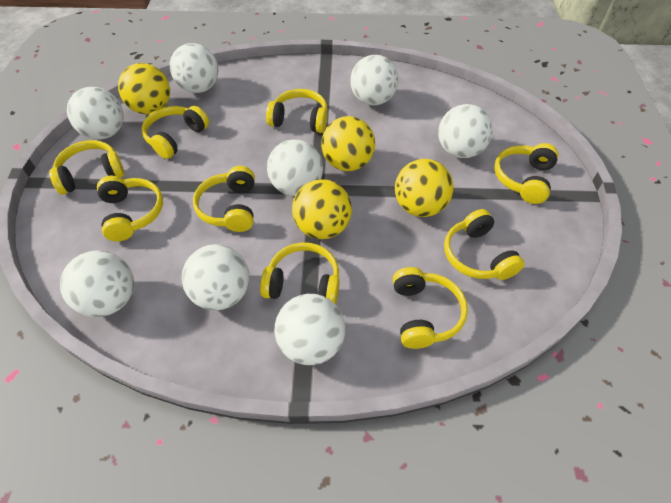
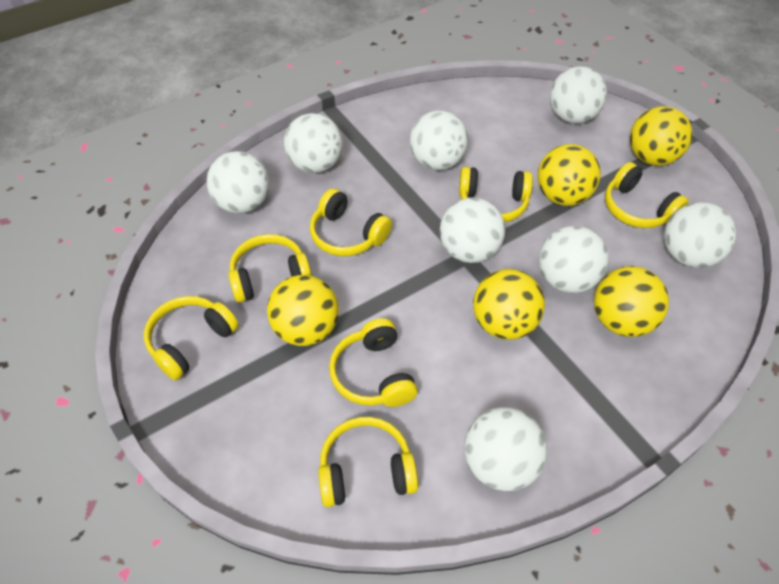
yellow ball: 4 -> 5
yellow headphones: 9 -> 7

